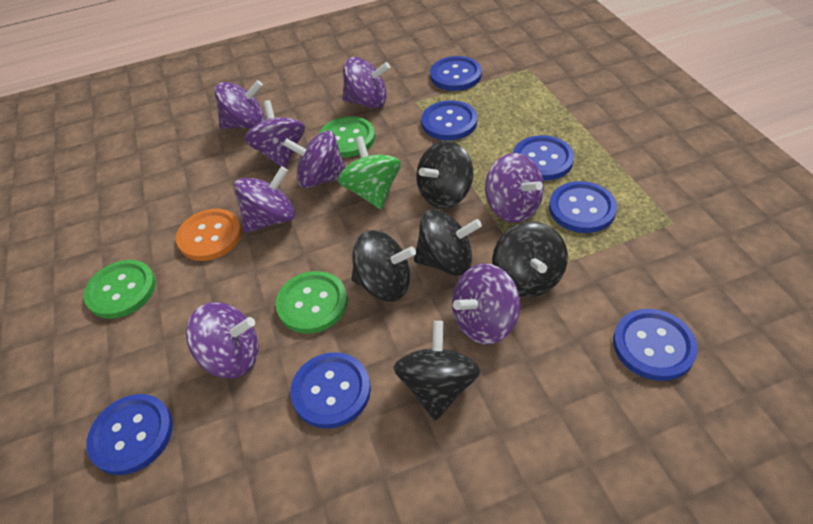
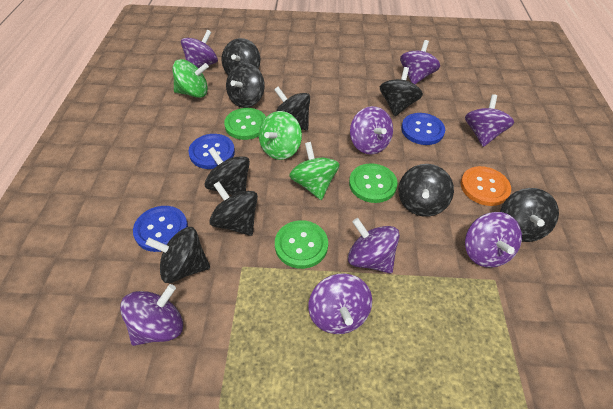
black spinning top: 5 -> 9
blue button: 7 -> 3
green spinning top: 1 -> 3

